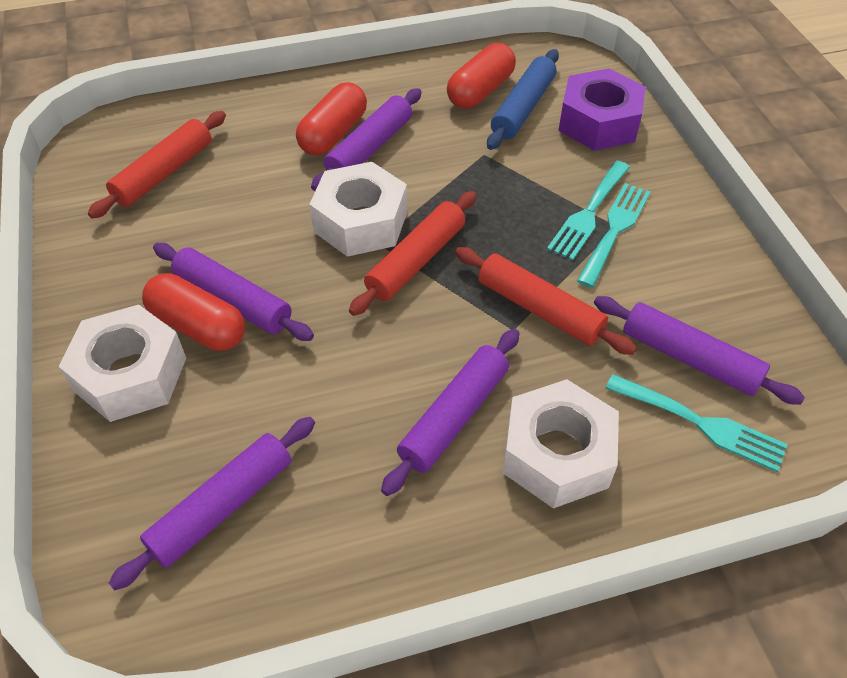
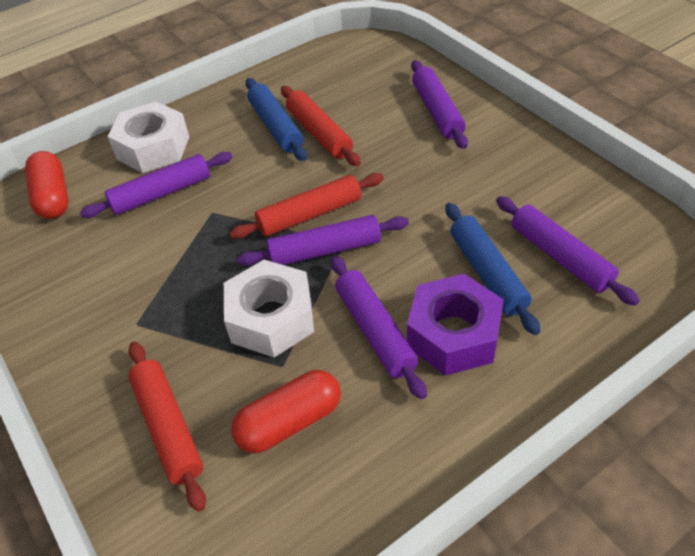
blue rolling pin: 1 -> 2
red capsule: 3 -> 2
turquoise fork: 3 -> 0
white nut: 3 -> 2

